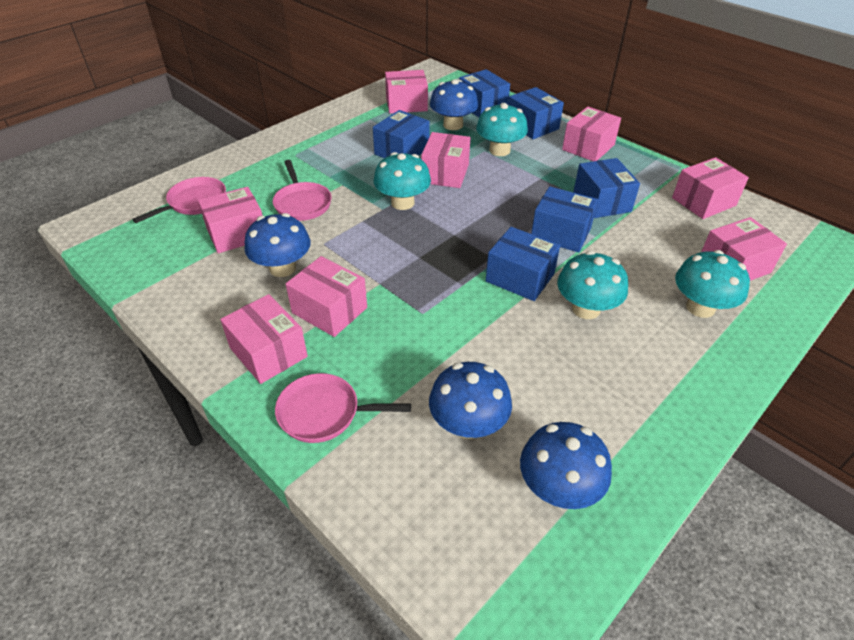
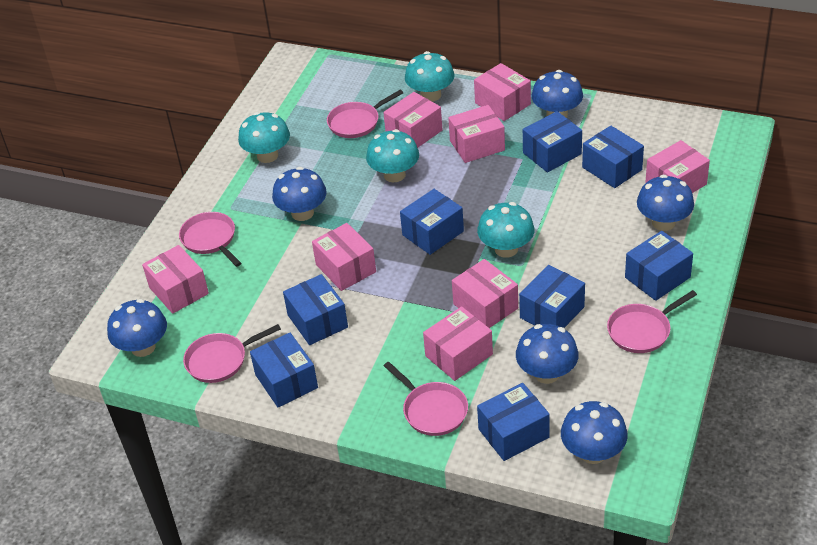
blue box: 6 -> 8
blue mushroom: 4 -> 6
pink pan: 3 -> 5

